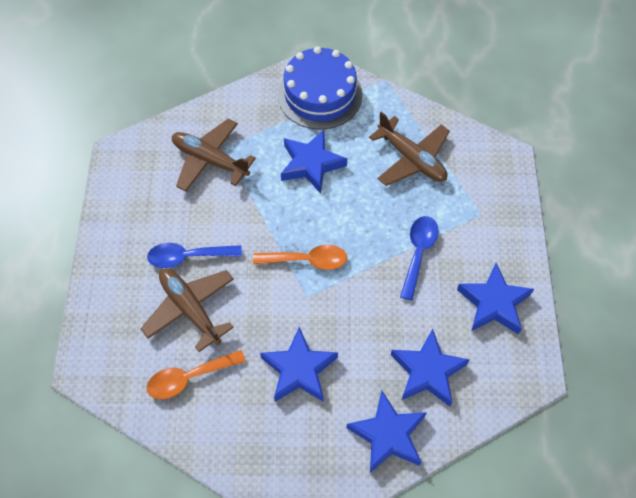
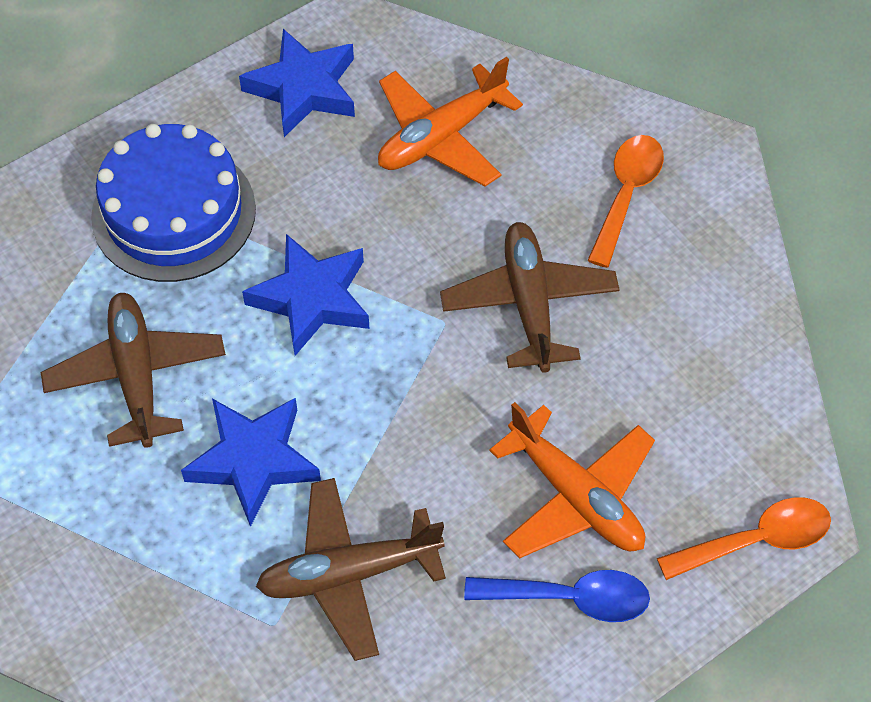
blue spoon: 2 -> 1
blue star: 5 -> 3
orange plane: 0 -> 2

